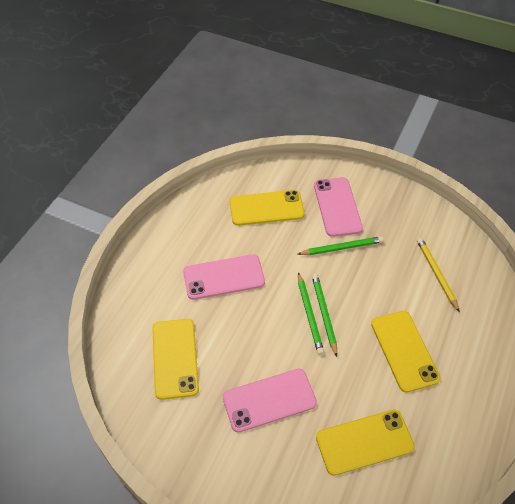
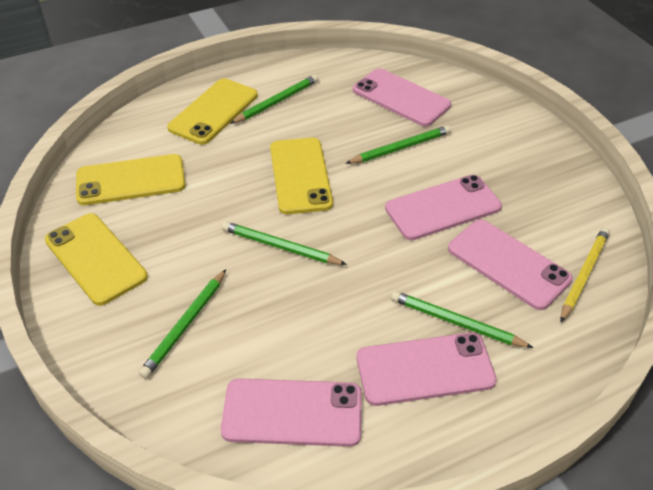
green pencil: 3 -> 5
pink phone: 3 -> 5

